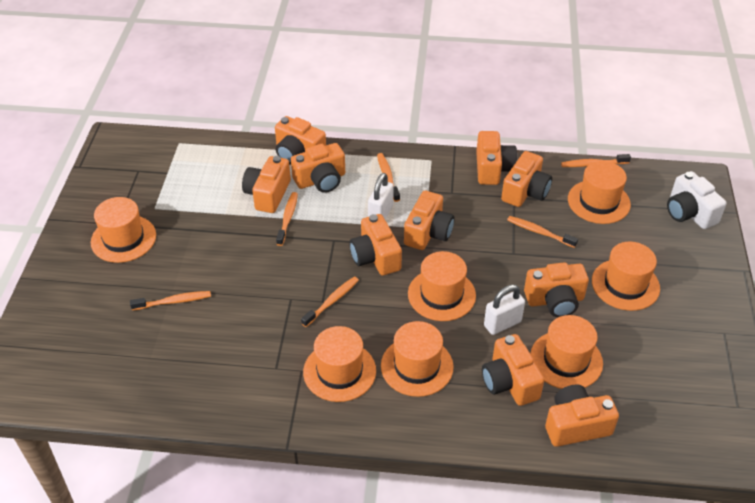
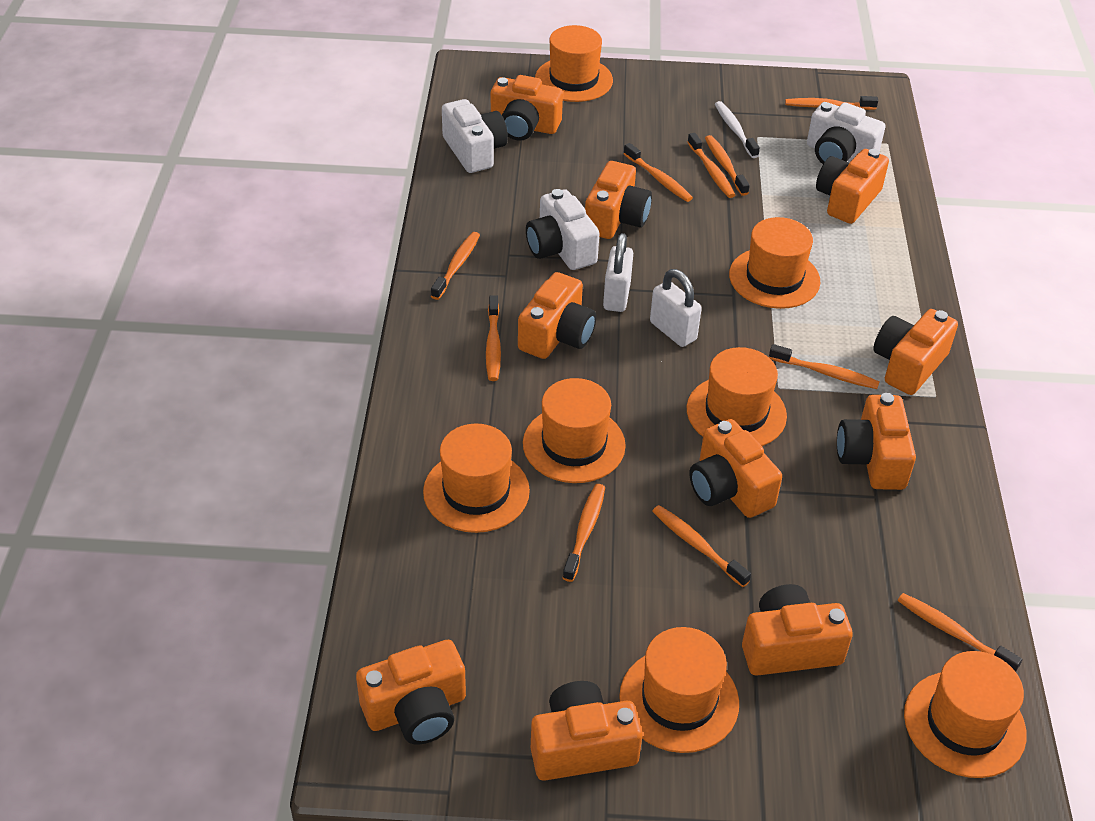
orange toothbrush: 6 -> 10
white camera: 1 -> 3
white toothbrush: 0 -> 1

